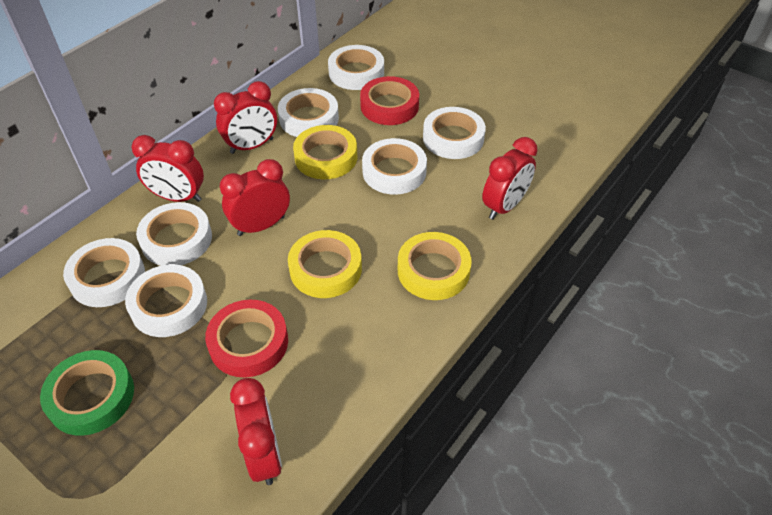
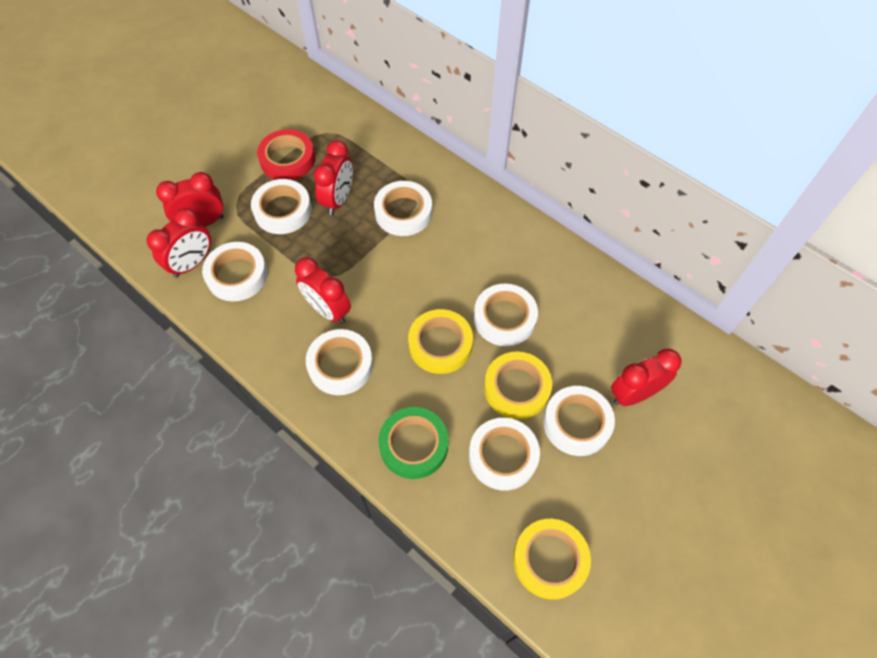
red tape: 2 -> 1

